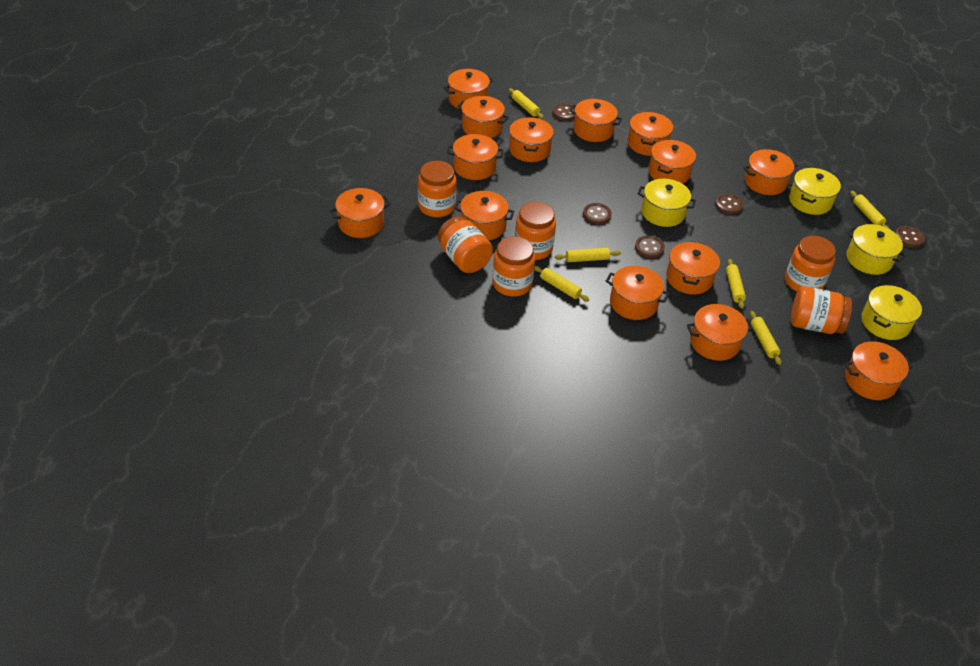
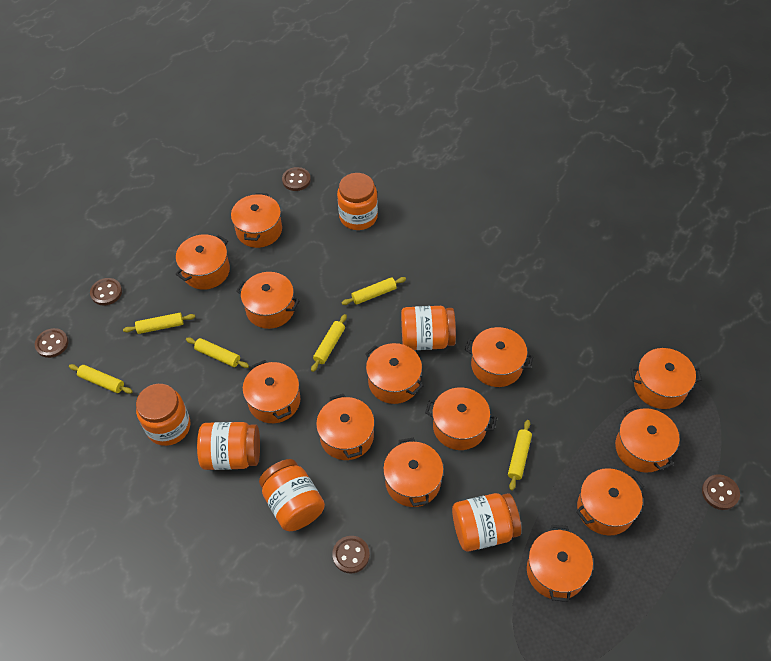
orange pot: 14 -> 13
yellow pot: 4 -> 0

